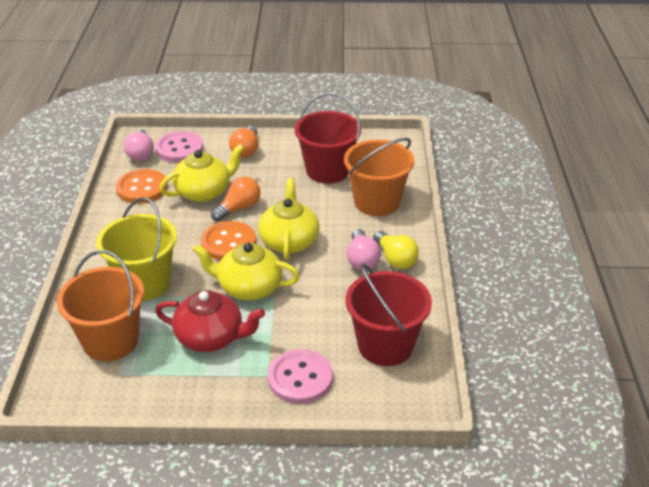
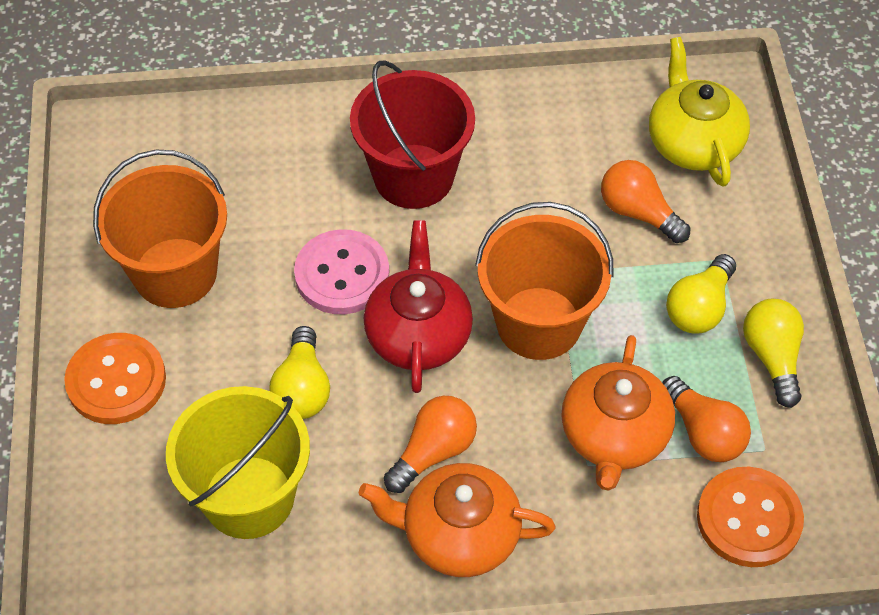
orange light bulb: 2 -> 3
orange teapot: 0 -> 2
pink button: 2 -> 1
pink light bulb: 2 -> 0
red bucket: 2 -> 1
yellow light bulb: 1 -> 3
yellow teapot: 3 -> 1

